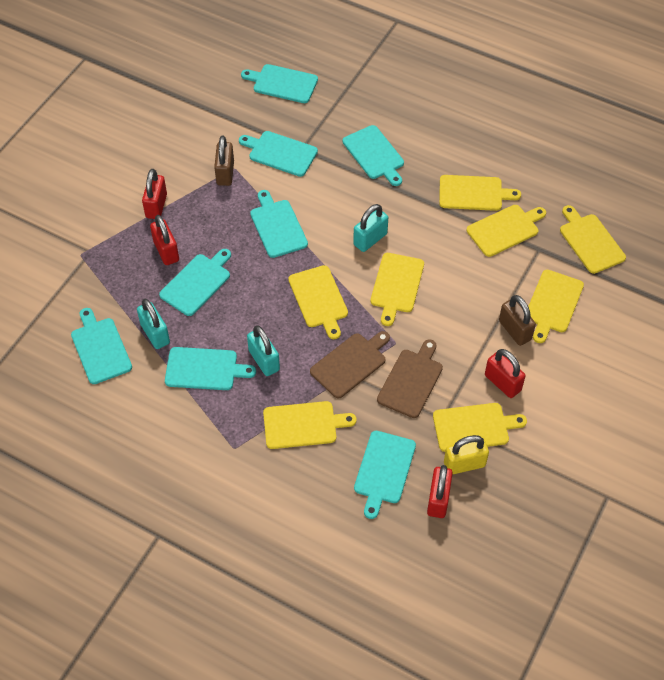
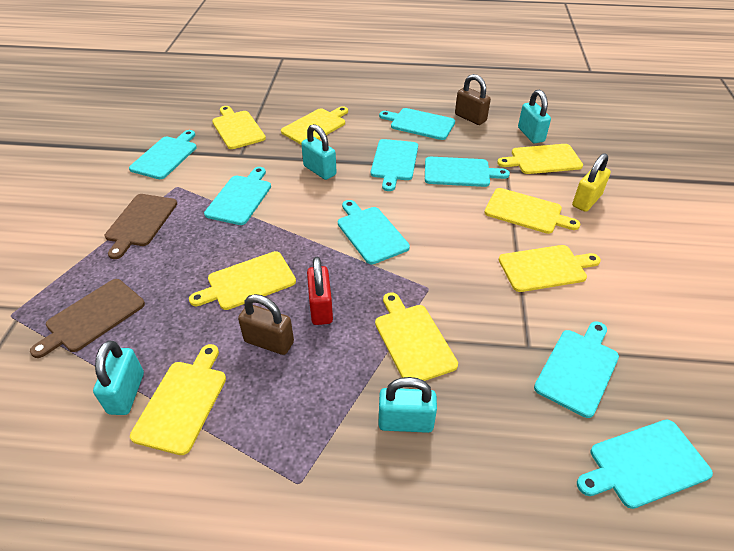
red padlock: 4 -> 1
turquoise padlock: 3 -> 4

